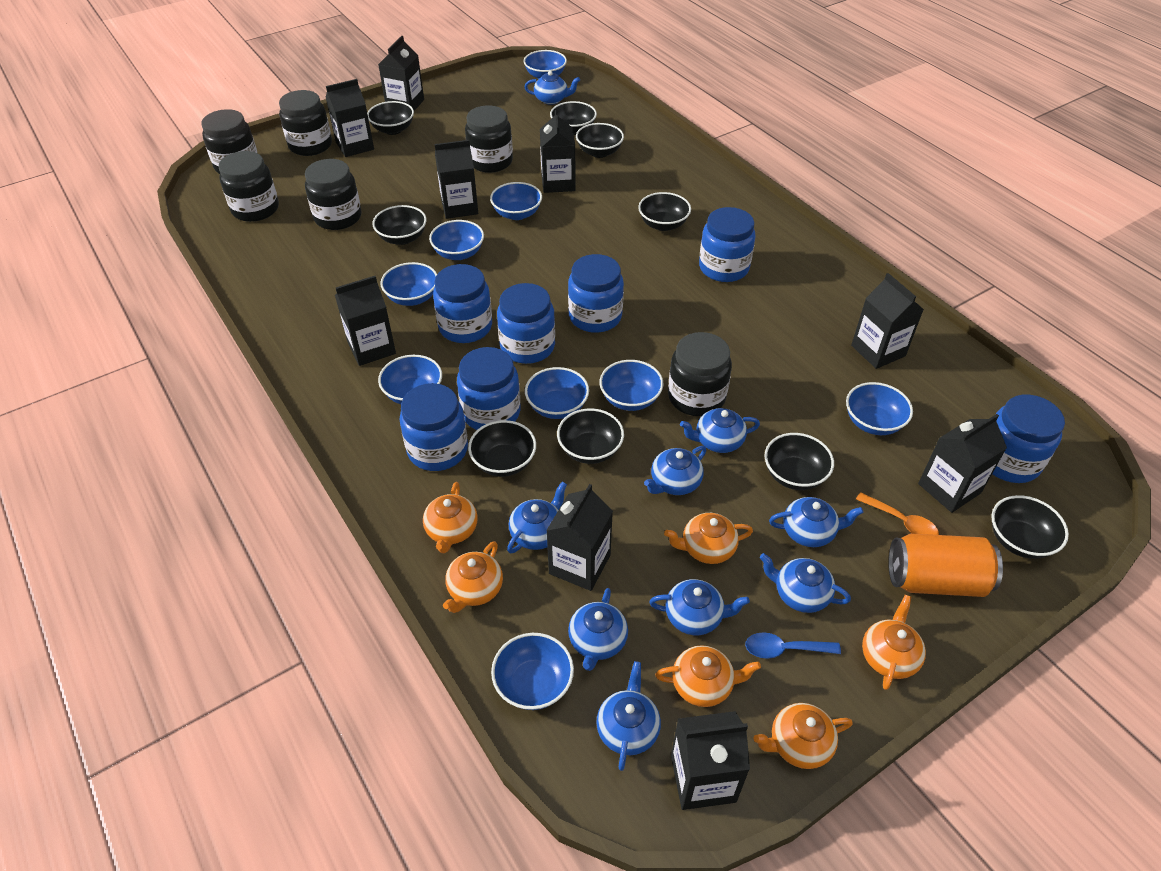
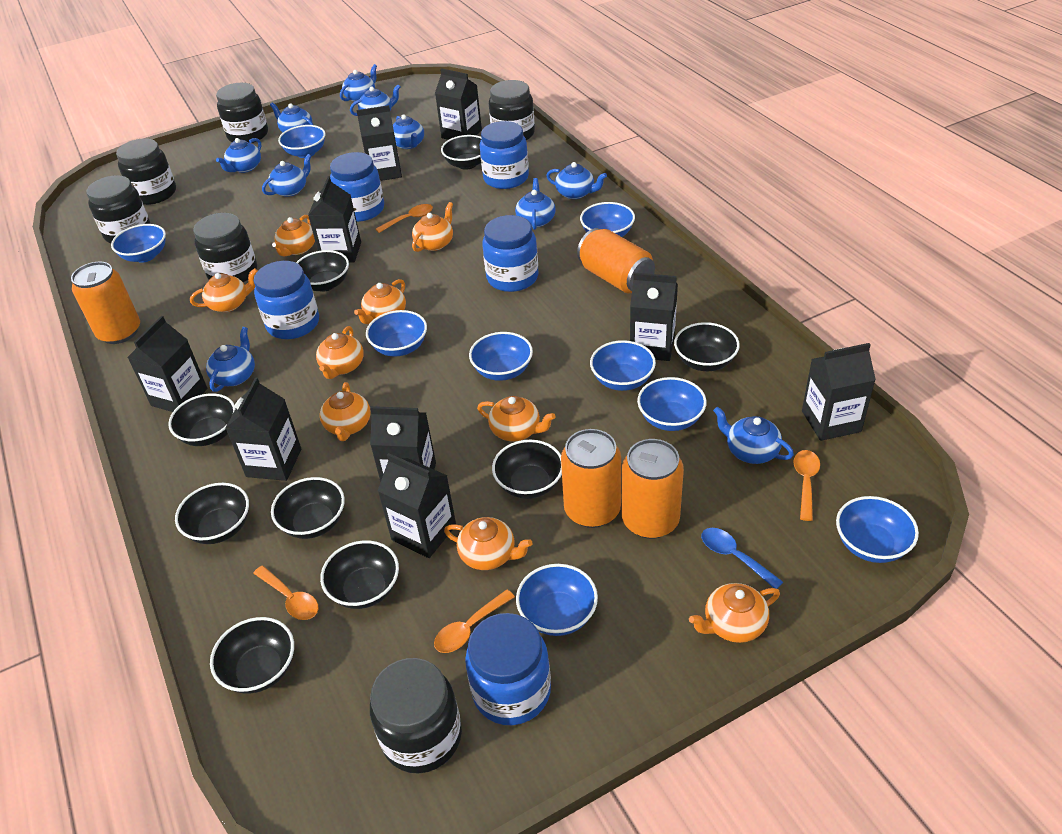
blue jar: 7 -> 5
blue teapot: 9 -> 10
orange can: 1 -> 4
orange spoon: 1 -> 4
orange teapot: 6 -> 9

